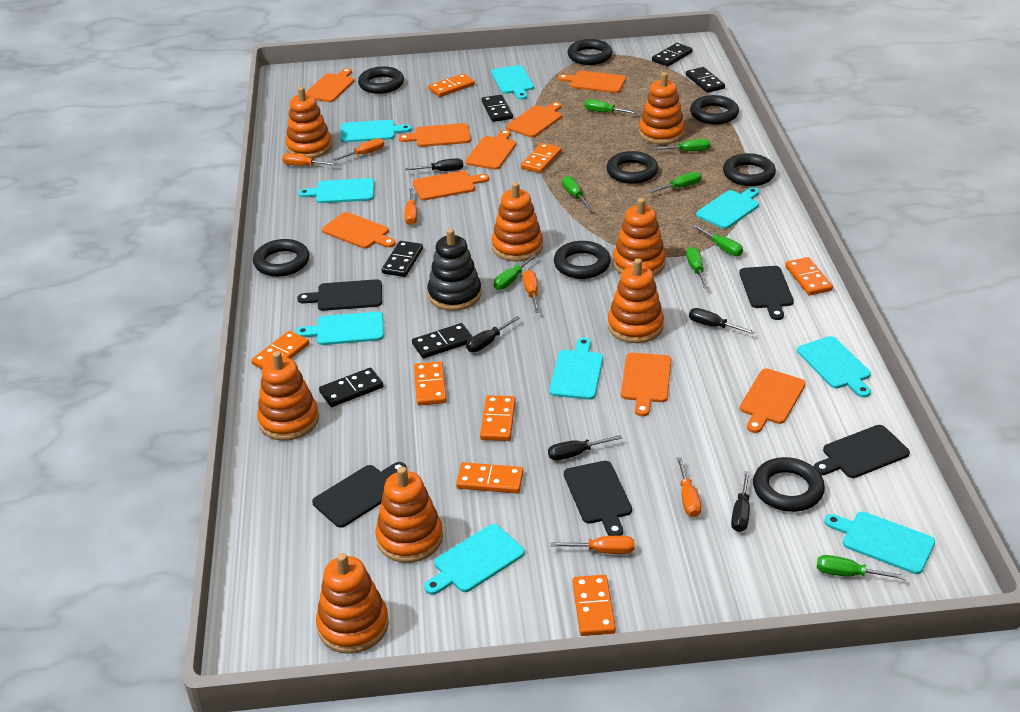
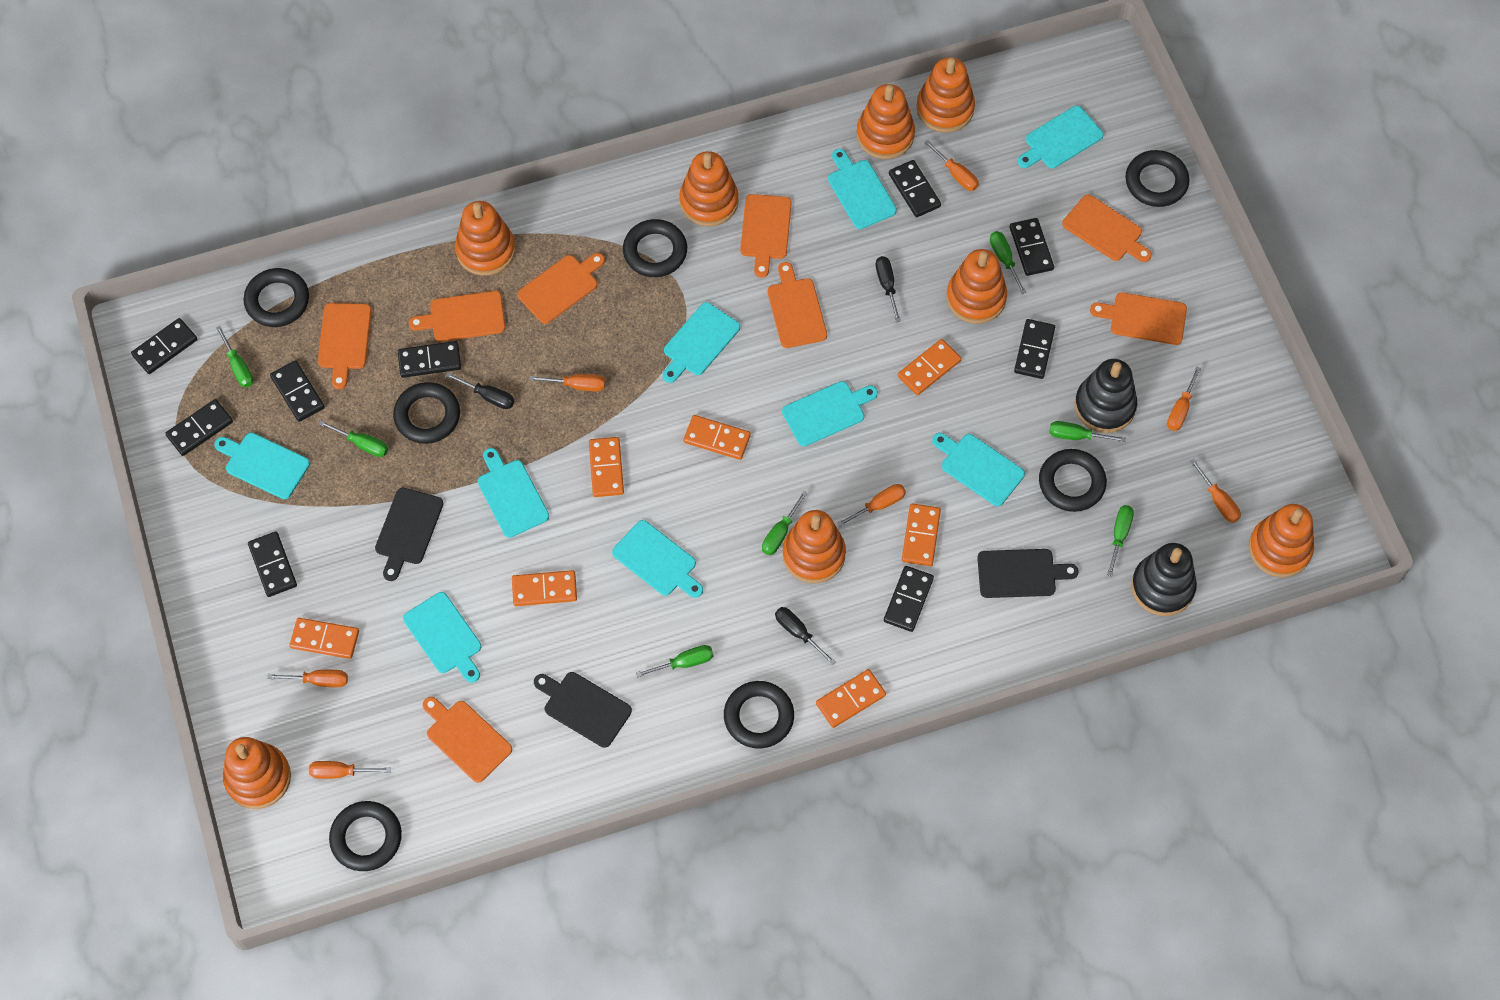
black cutting board: 5 -> 3
black domino: 6 -> 9
black ring: 8 -> 7
black screwdriver: 5 -> 3
black stacking toy: 1 -> 2
green screwdriver: 8 -> 7
orange cutting board: 9 -> 8
orange domino: 8 -> 7
orange screwdriver: 6 -> 7

